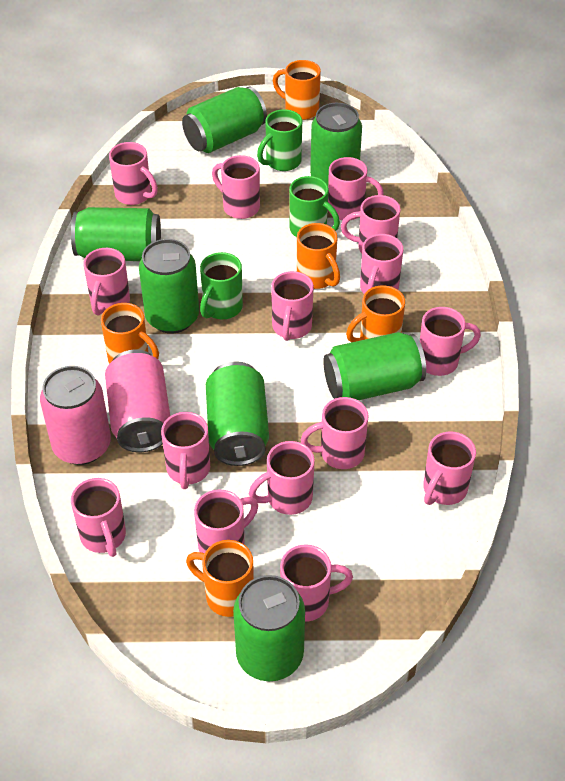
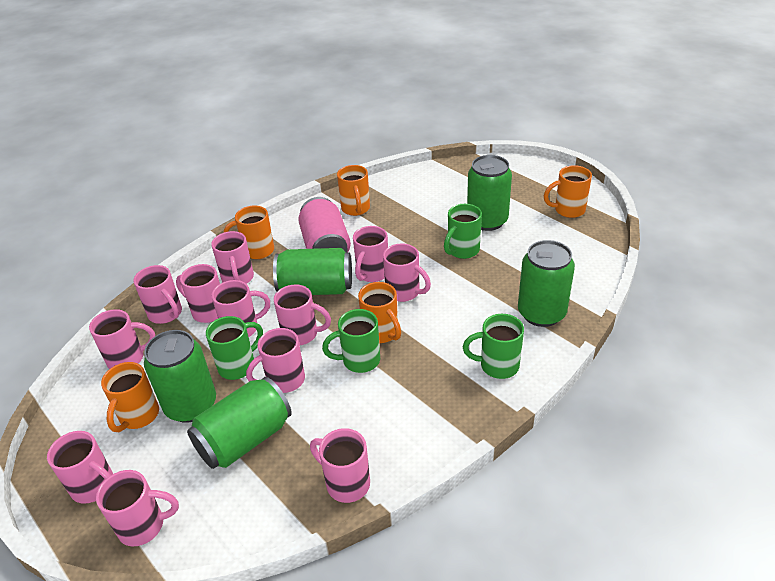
green can: 7 -> 5
green mug: 3 -> 4
pink can: 2 -> 1
pink mug: 15 -> 12

